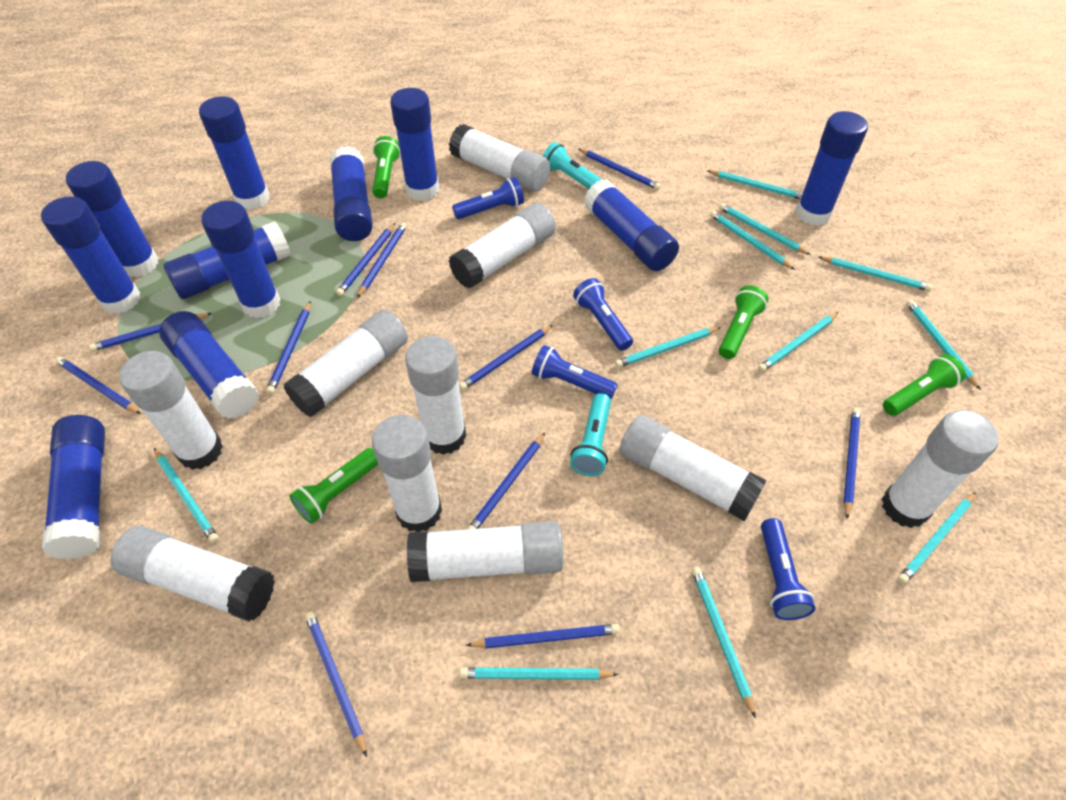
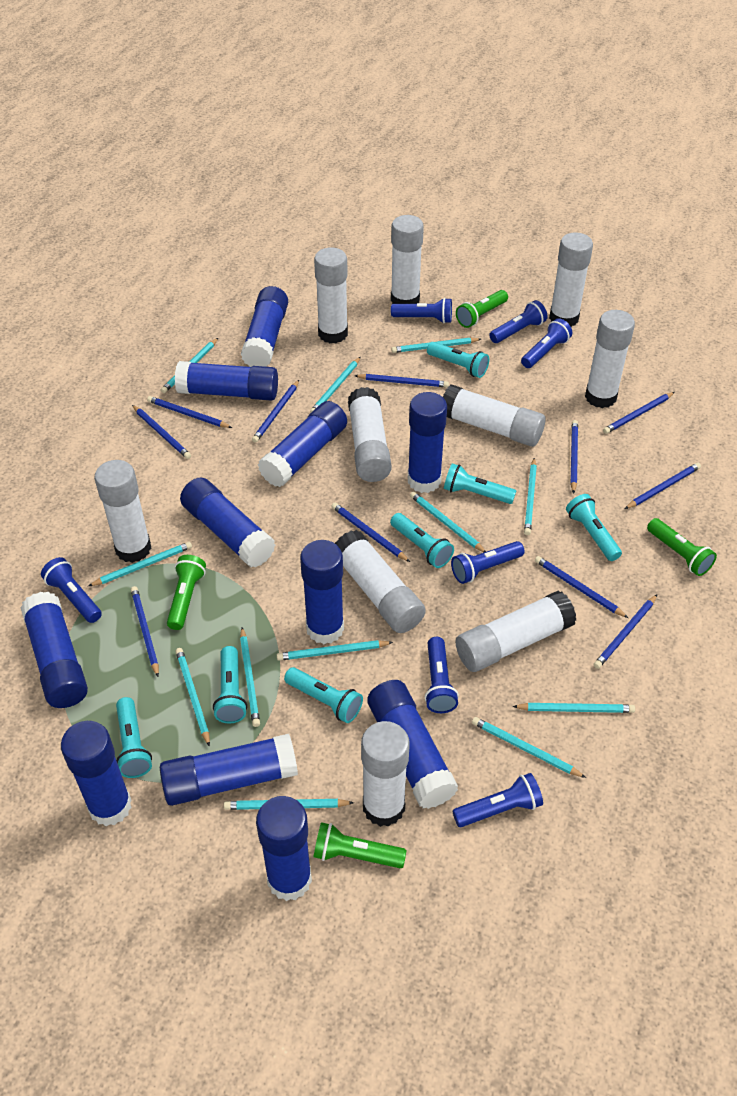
blue flashlight: 4 -> 7
turquoise flashlight: 2 -> 7
turquoise pencil: 11 -> 12

